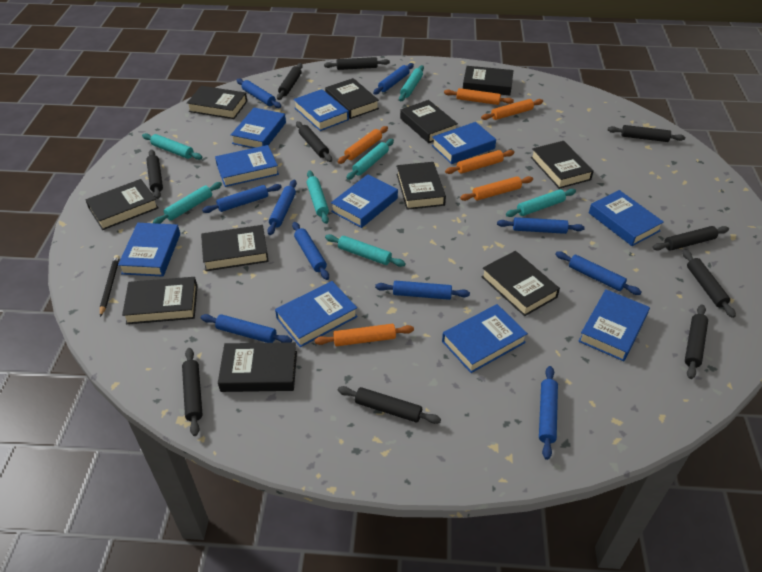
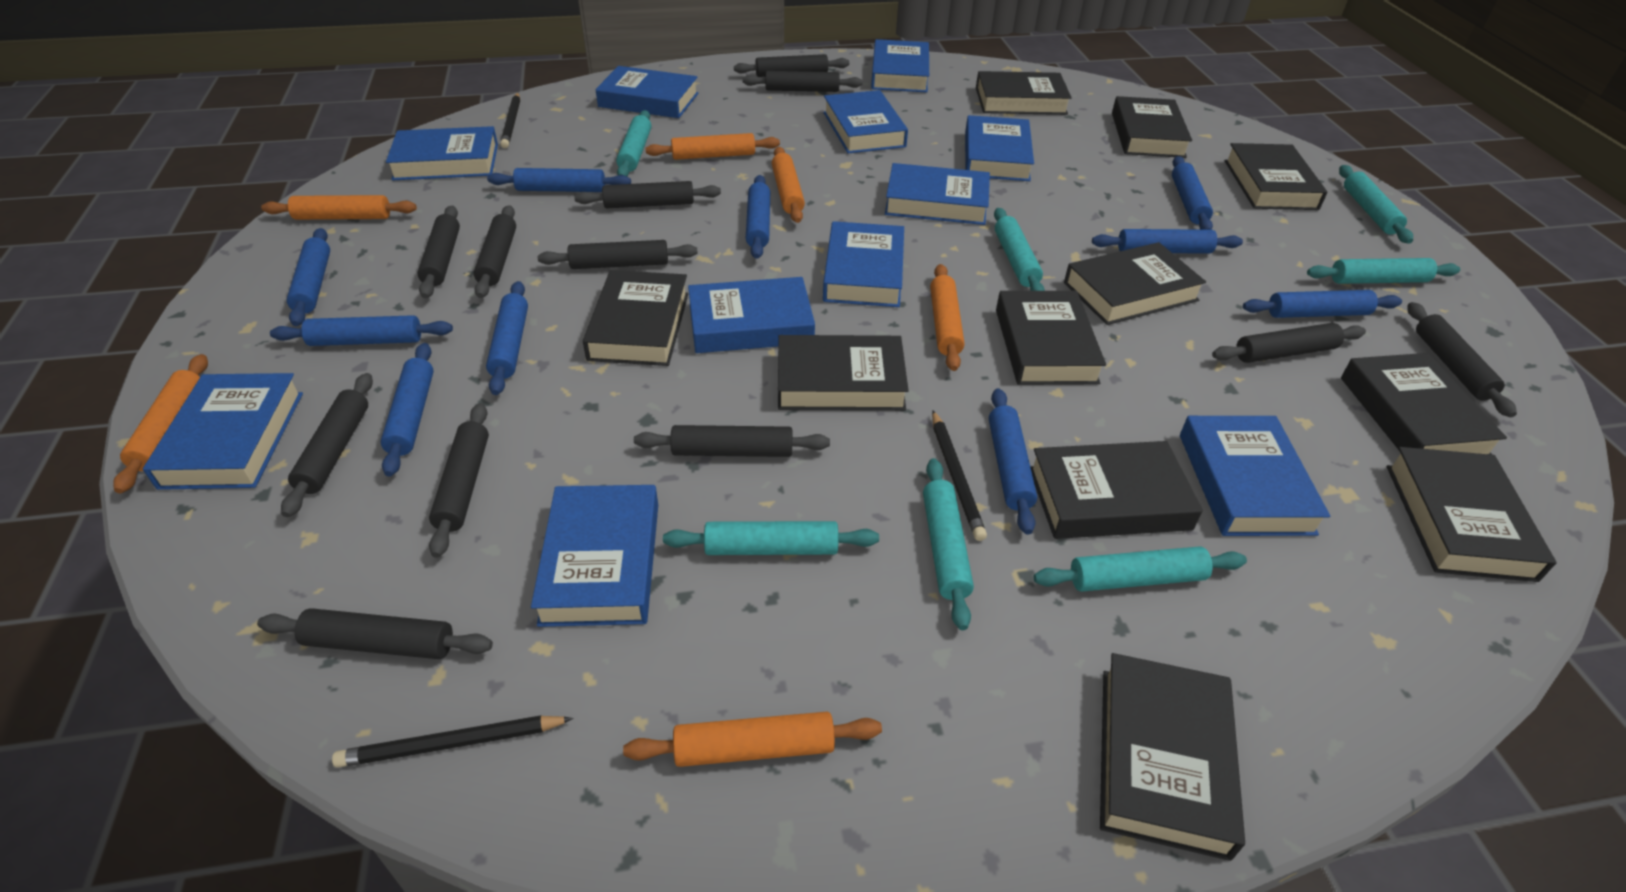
black pencil: 1 -> 3
black rolling pin: 10 -> 12
blue book: 10 -> 11

